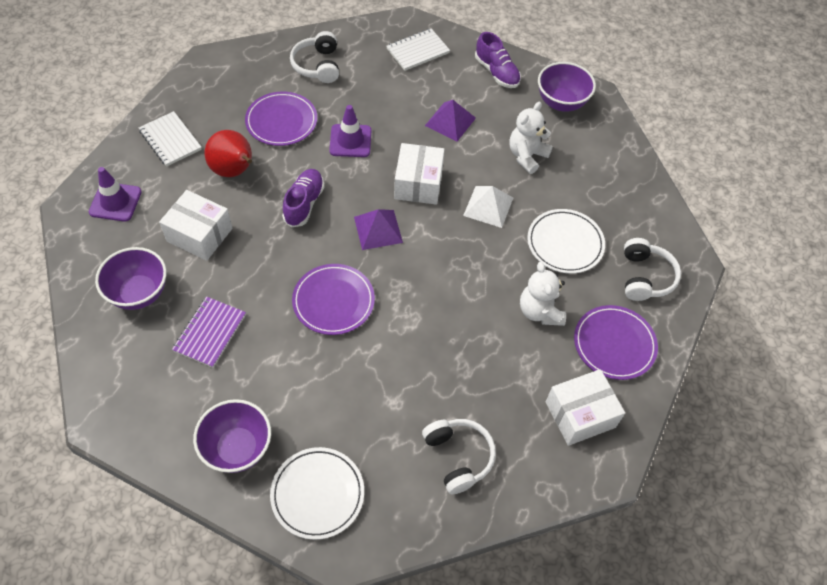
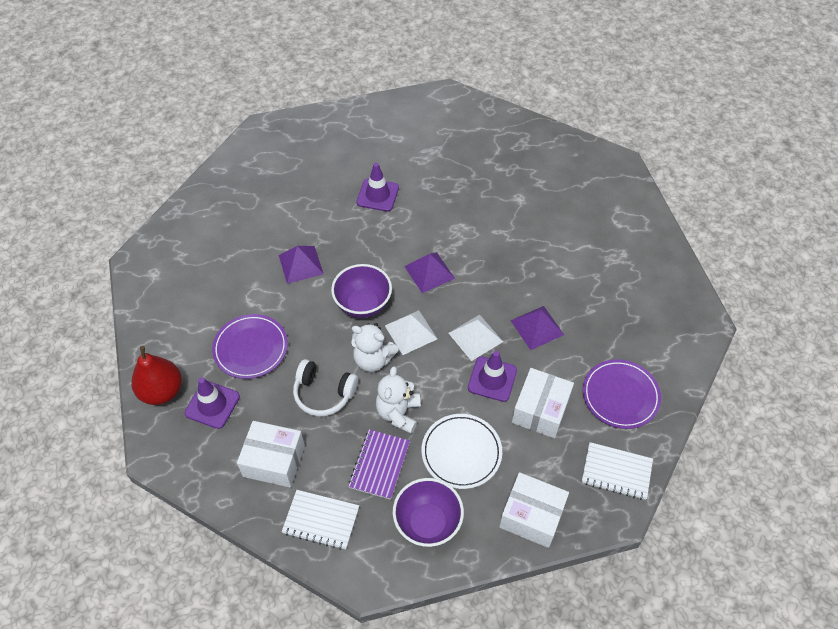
purple bowl: 3 -> 2
purple plate: 3 -> 2
purple pyramid: 2 -> 3
purple shoe: 2 -> 0
purple traffic cone: 2 -> 3
white headphones: 3 -> 1
white plate: 2 -> 1
white pyramid: 1 -> 2

